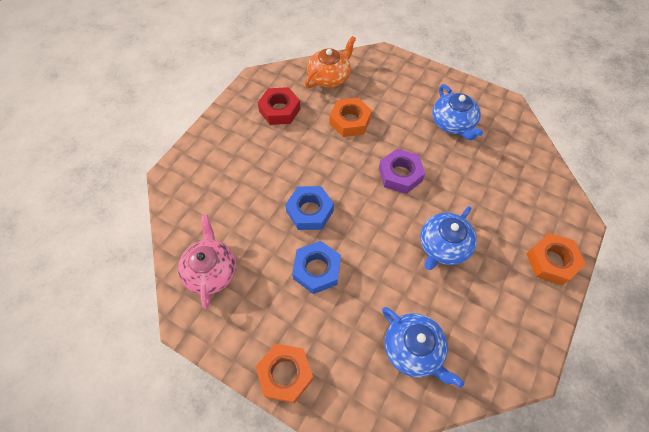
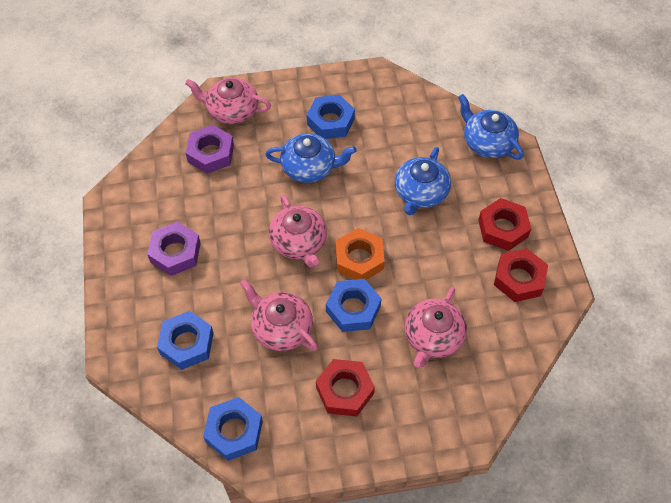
blue nut: 2 -> 4
orange nut: 3 -> 1
orange teapot: 1 -> 0
pink teapot: 1 -> 4
purple nut: 1 -> 2
red nut: 1 -> 3

